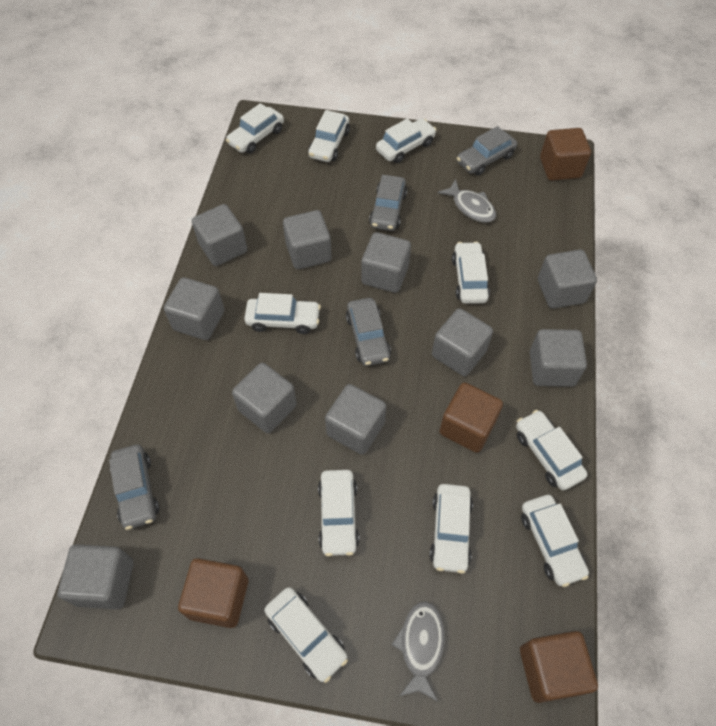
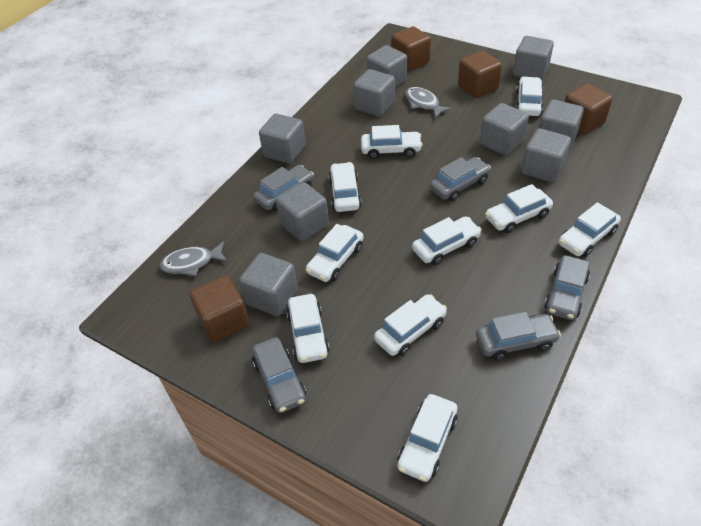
grey car: 4 -> 5
grey cube: 10 -> 9

